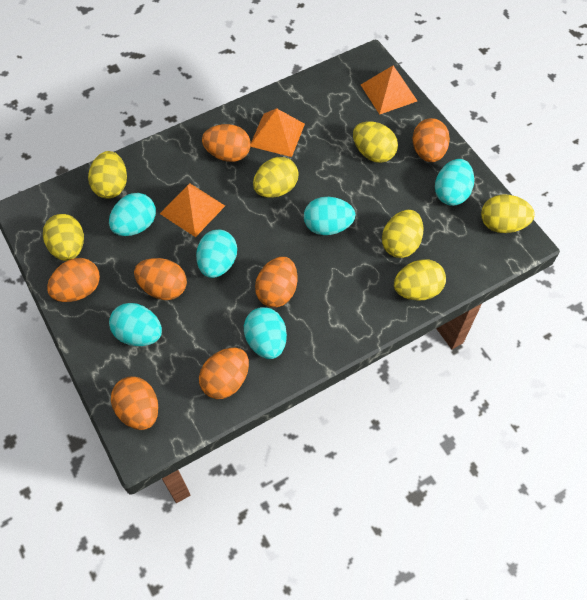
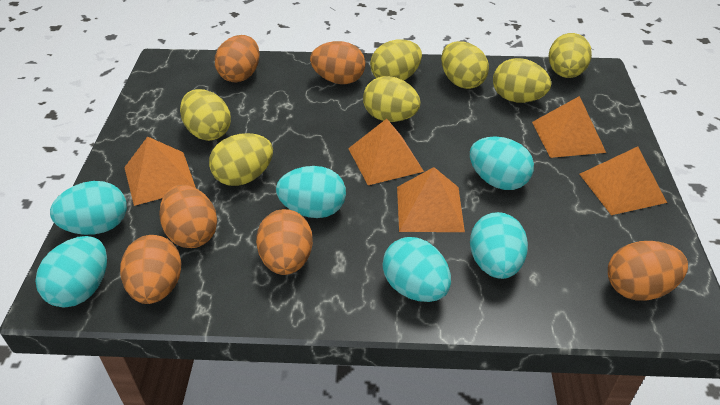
orange egg: 7 -> 6
orange pyramid: 3 -> 5

